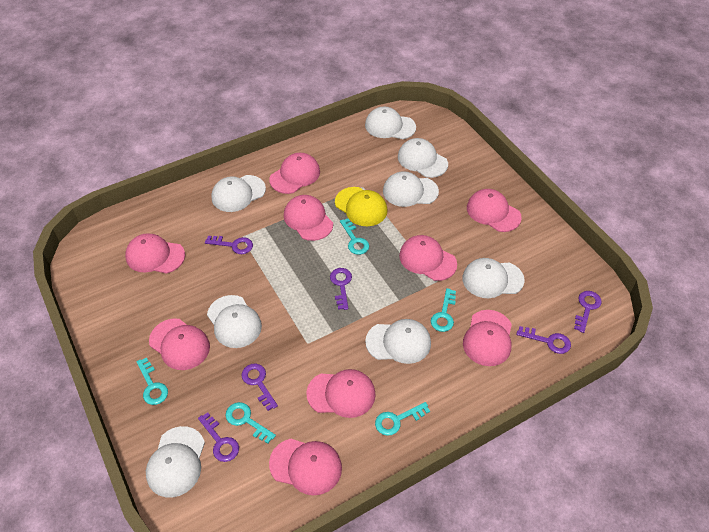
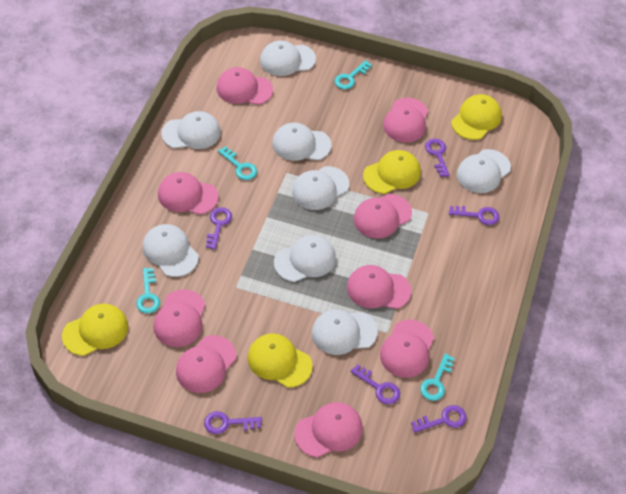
turquoise key: 5 -> 4
yellow cap: 1 -> 4

